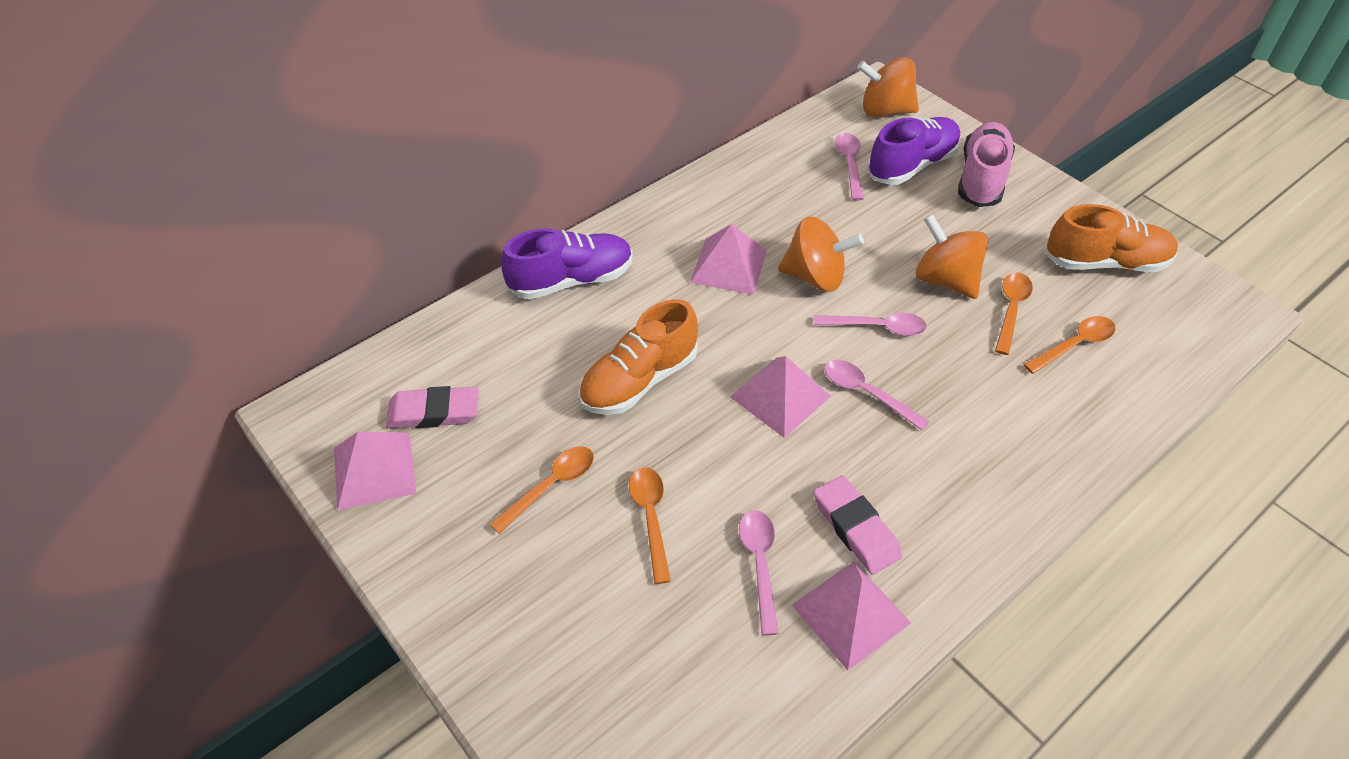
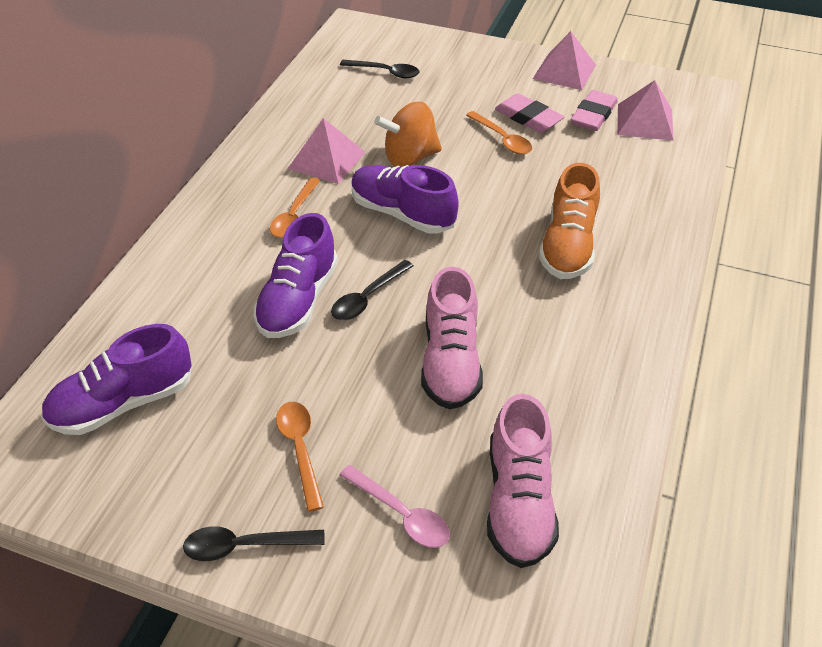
black spoon: 0 -> 3
orange shoe: 2 -> 1
orange spinning top: 3 -> 1
orange spoon: 4 -> 3
pink pyramid: 4 -> 3
pink shoe: 1 -> 2
pink spoon: 4 -> 1
purple shoe: 2 -> 3

